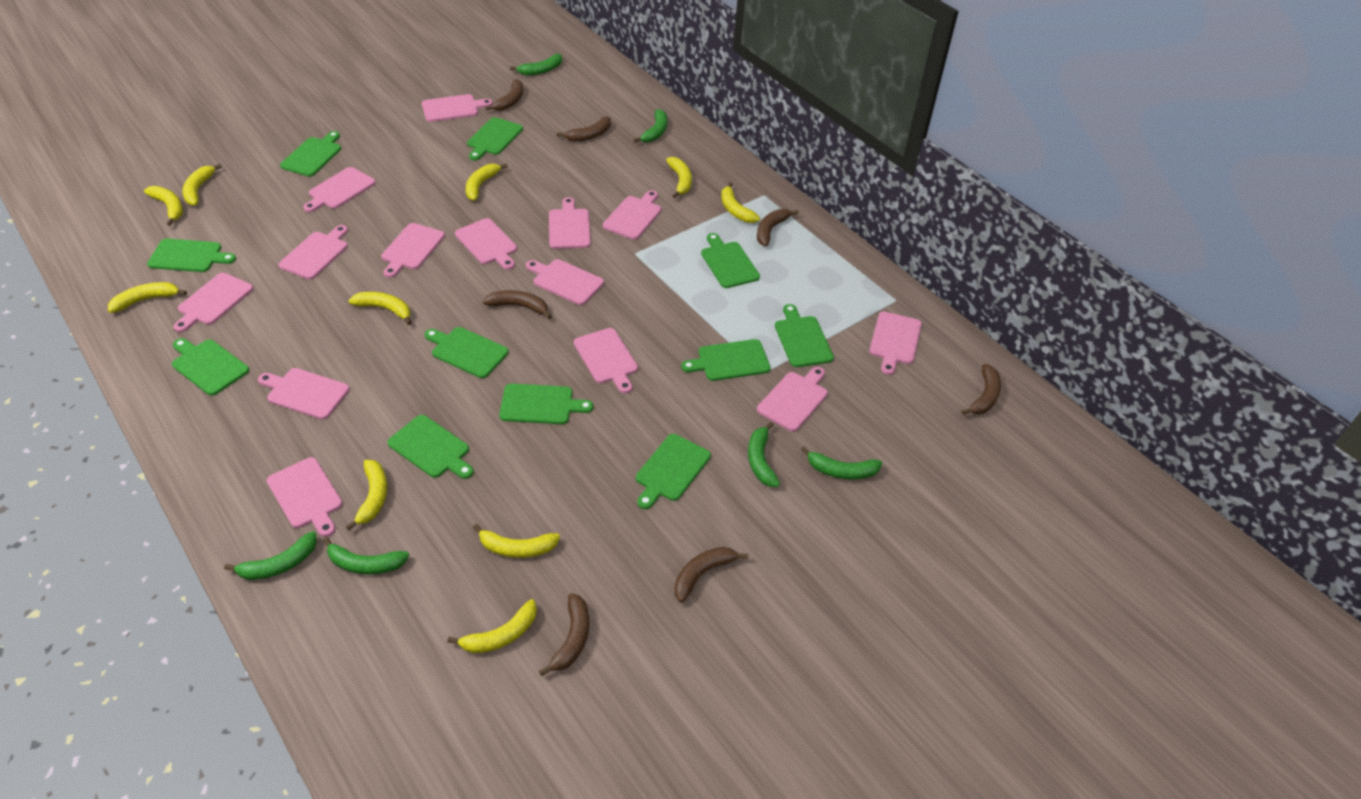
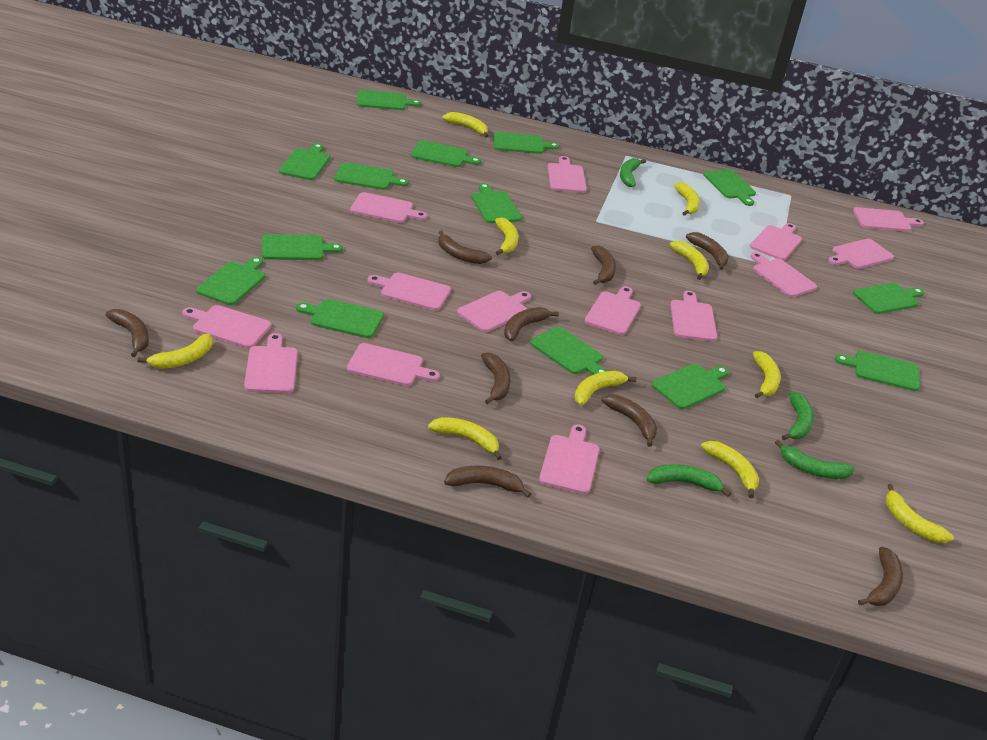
brown banana: 7 -> 9
green banana: 6 -> 4
green cutting board: 11 -> 14

